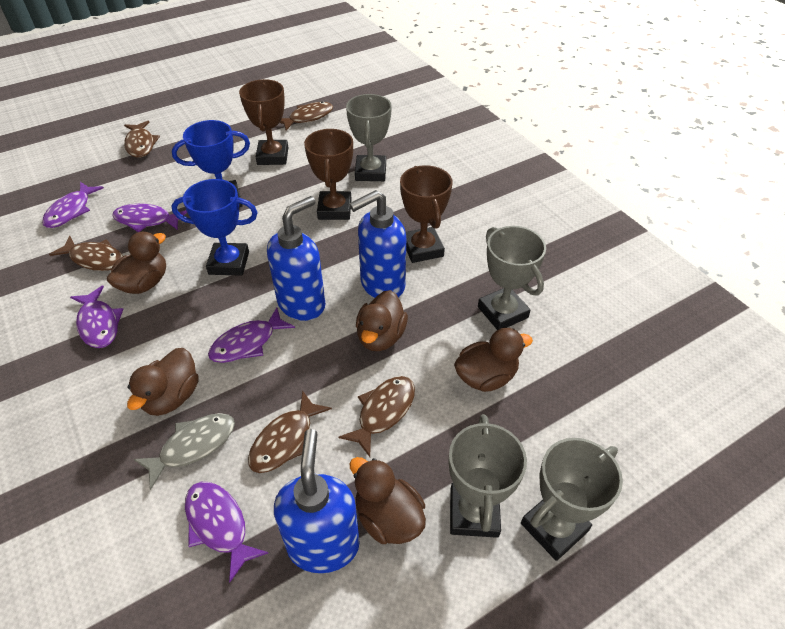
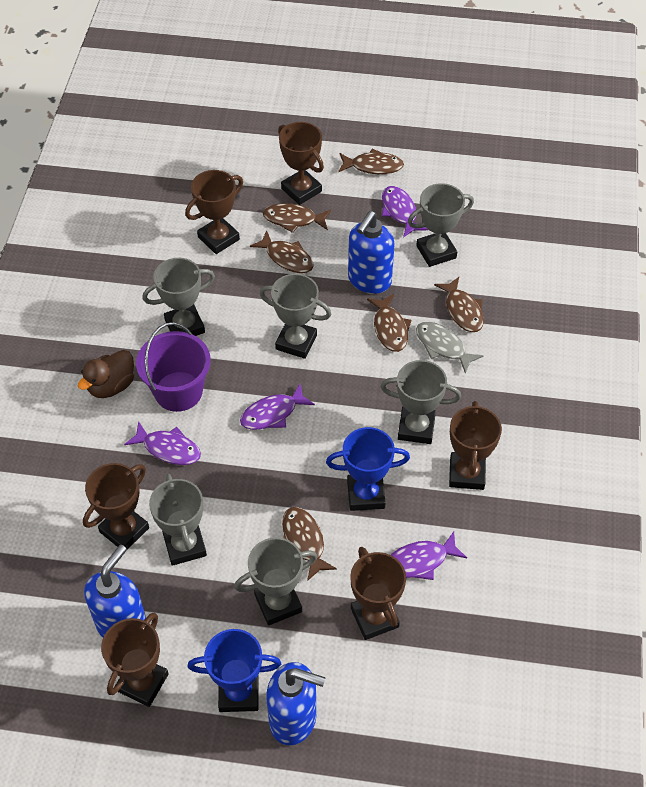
brown duck: 5 -> 1
brown fish: 5 -> 6
brown trophy: 3 -> 6
grey trophy: 4 -> 6
purple bucket: 0 -> 1
purple fish: 5 -> 4

